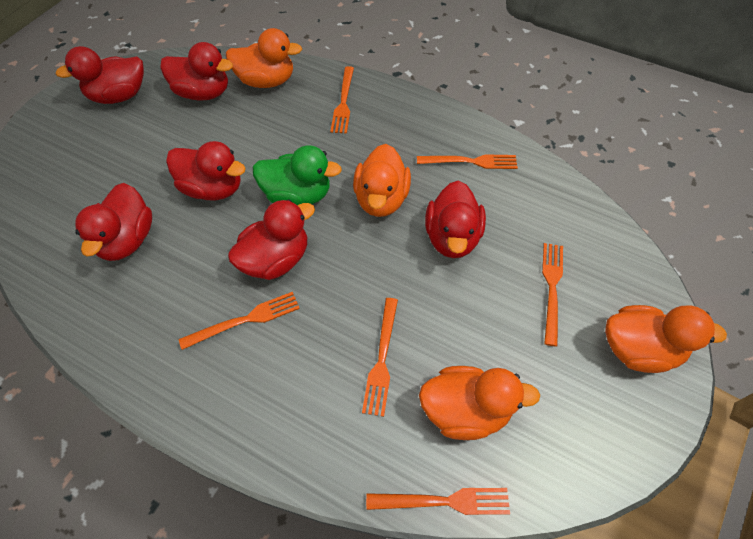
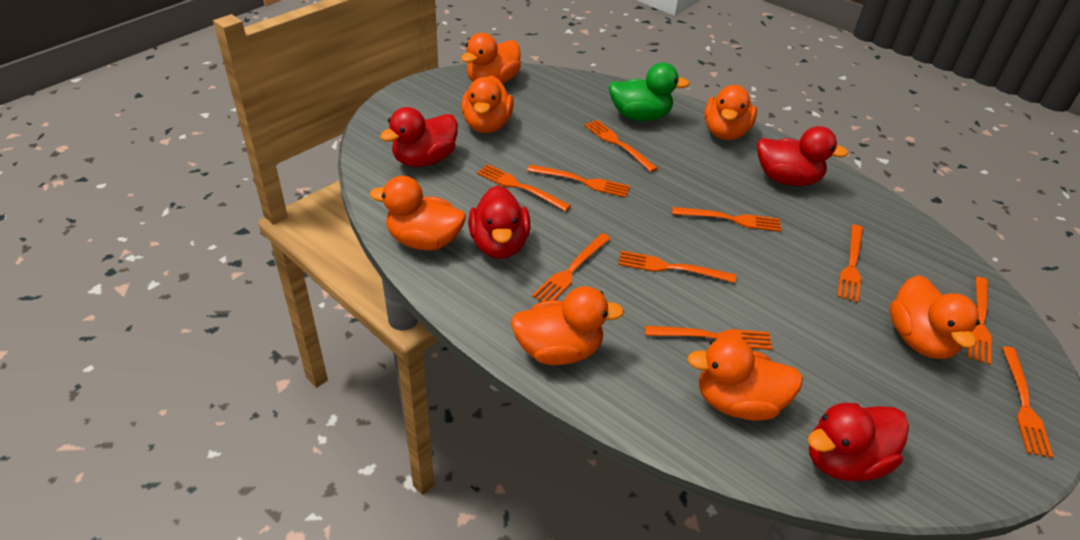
orange duck: 4 -> 7
orange fork: 6 -> 10
red duck: 6 -> 4

